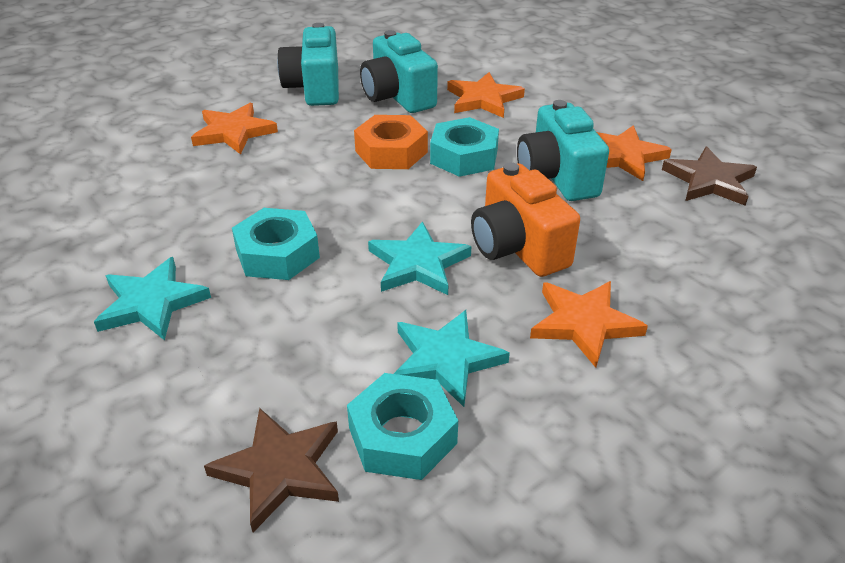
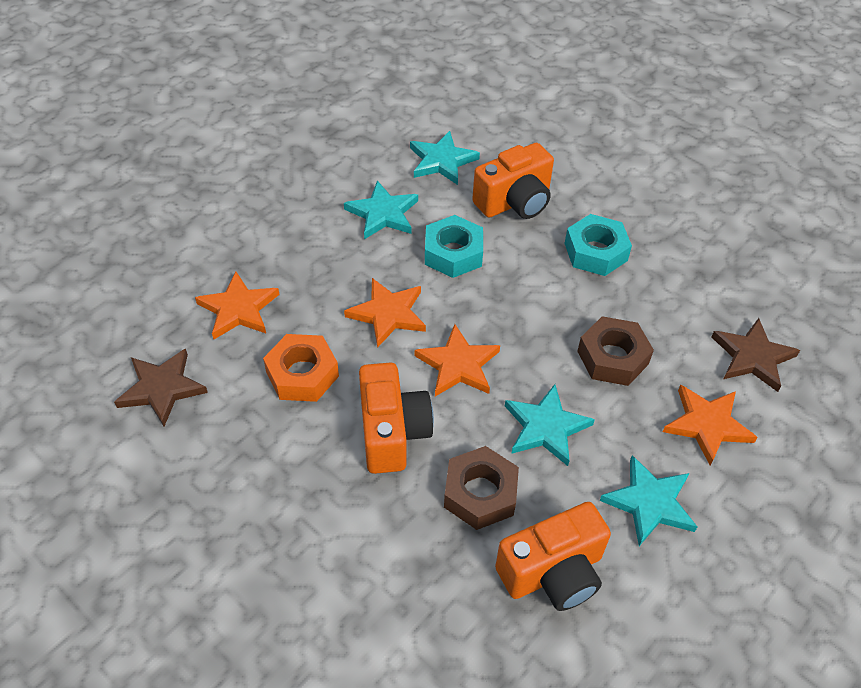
brown nut: 0 -> 2
orange camera: 1 -> 3
turquoise camera: 3 -> 0
turquoise nut: 3 -> 2
turquoise star: 3 -> 4

